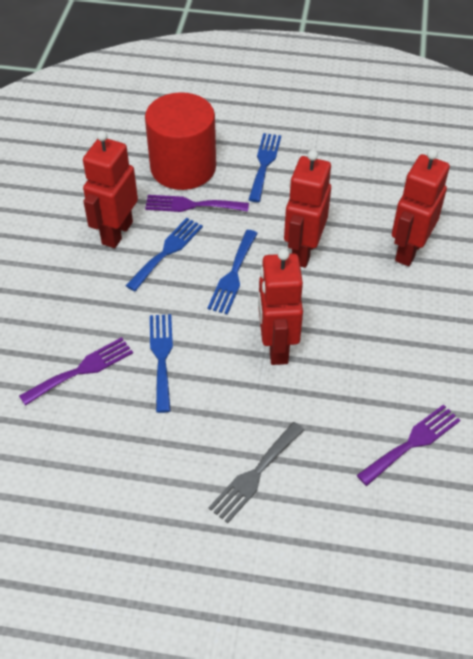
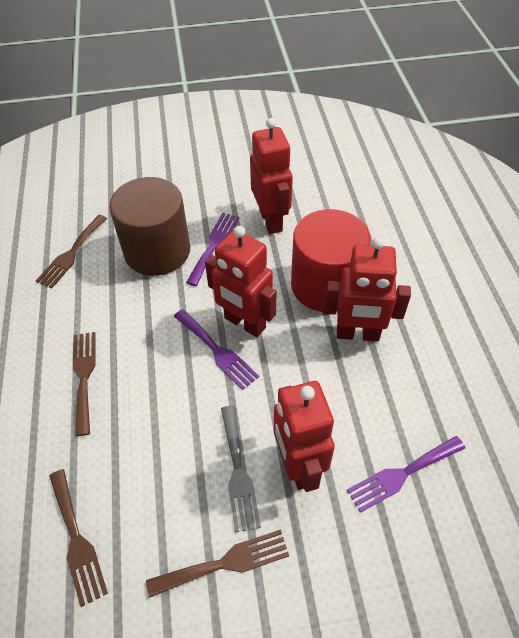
blue fork: 4 -> 0
brown cylinder: 0 -> 1
brown fork: 0 -> 4

